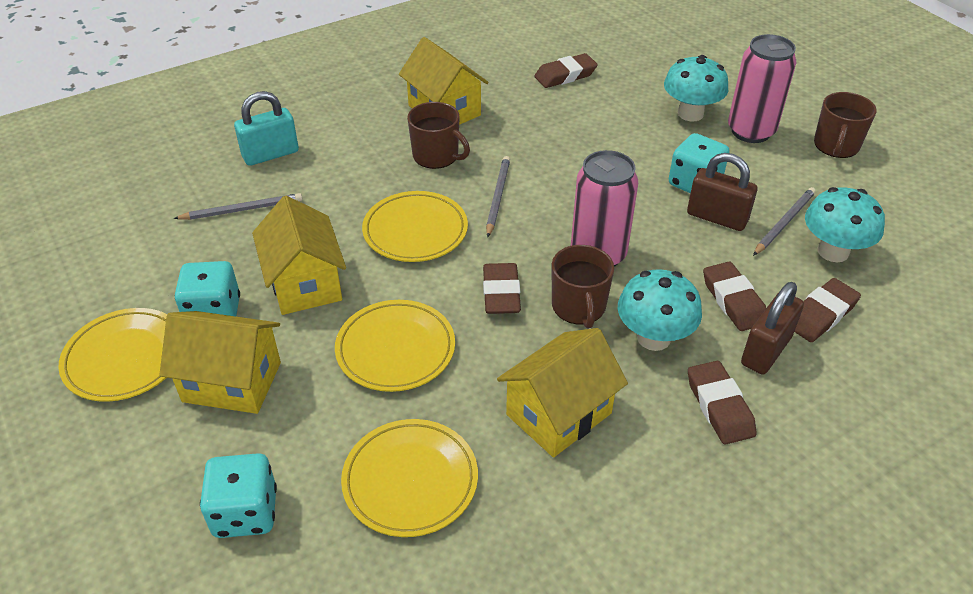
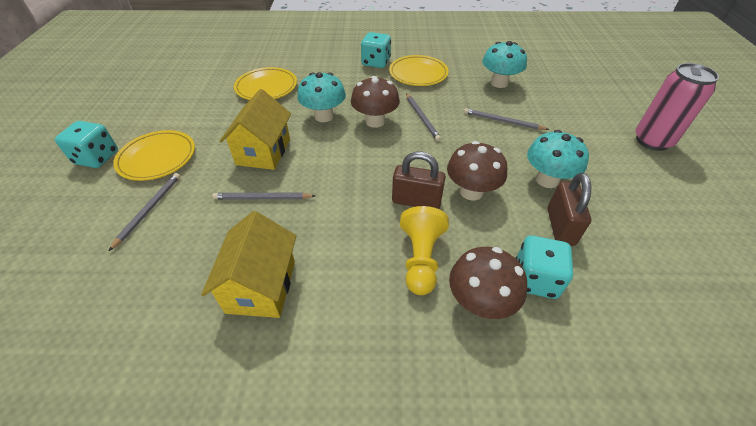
brown eraser: 5 -> 0
brown mug: 3 -> 0
brown mushroom: 0 -> 3
grey pencil: 3 -> 4
pink can: 2 -> 1
turquoise padlock: 1 -> 0
yellow house: 4 -> 2
yellow pawn: 0 -> 1
yellow plate: 4 -> 3

